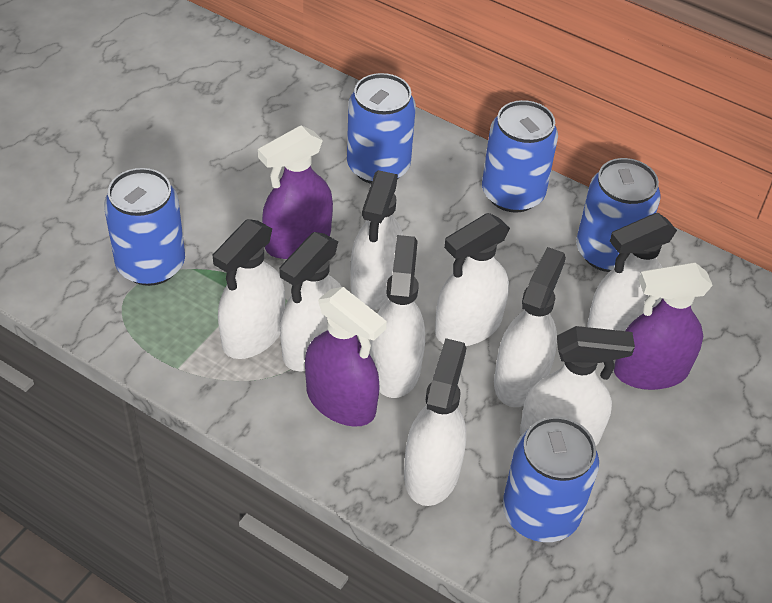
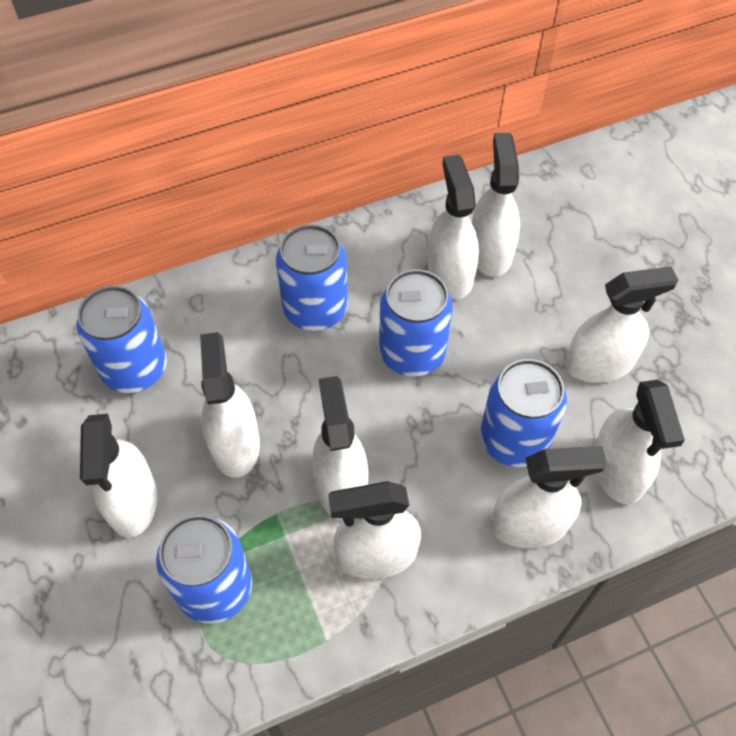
purple spray bottle: 3 -> 0

